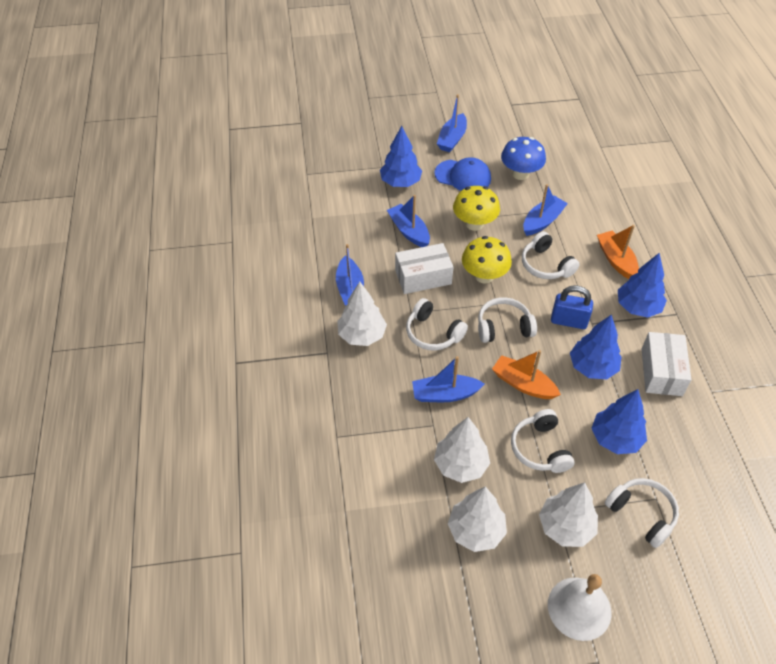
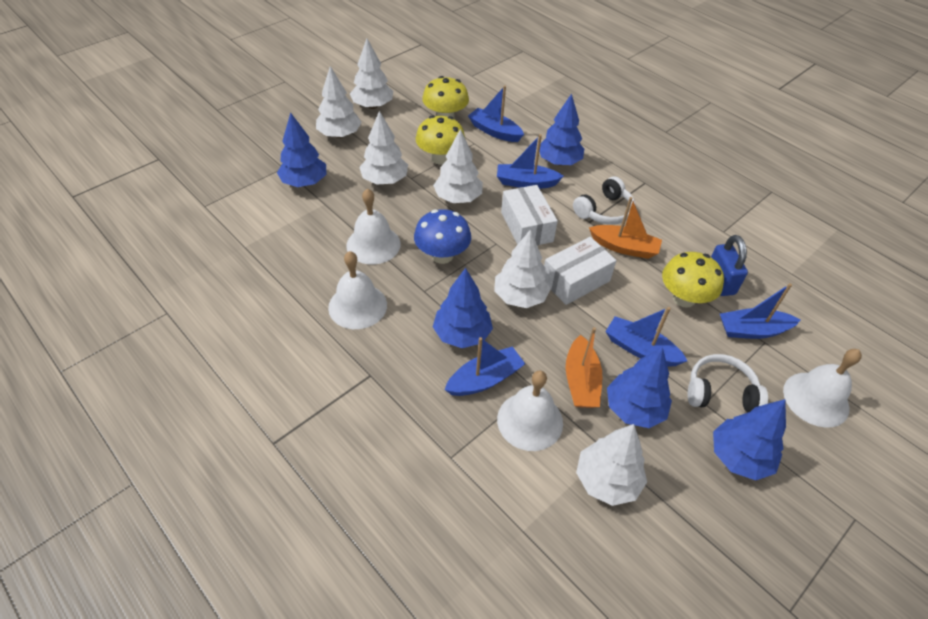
blue cap: 1 -> 0
blue tree: 4 -> 5
white bell: 1 -> 4
white headphones: 5 -> 2
white tree: 4 -> 6
yellow mushroom: 2 -> 3

